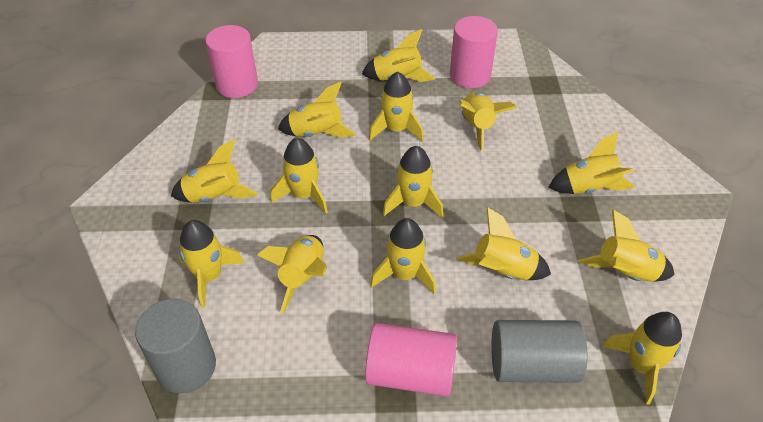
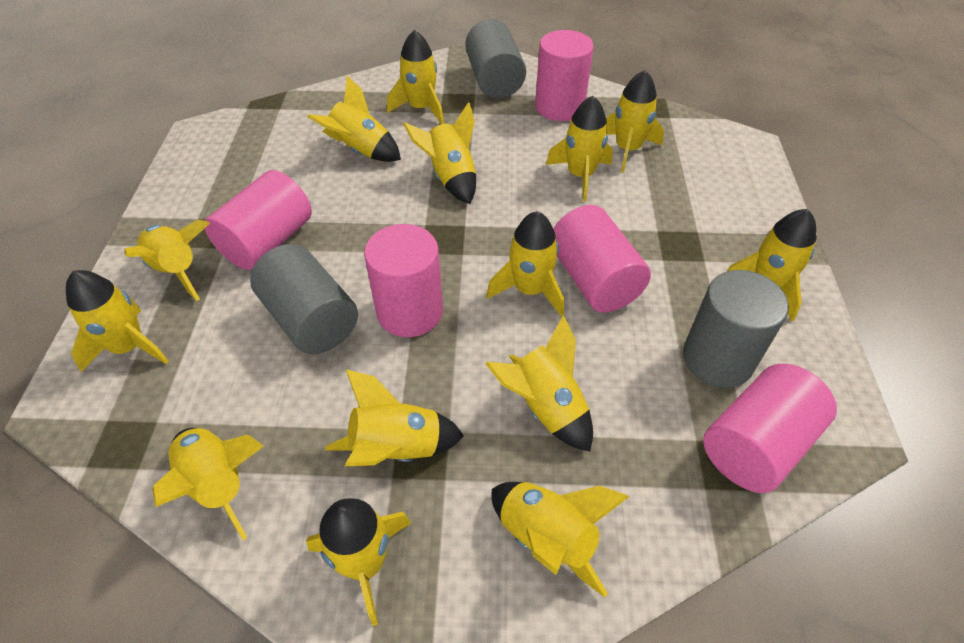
grey cylinder: 2 -> 3
pink cylinder: 3 -> 5

